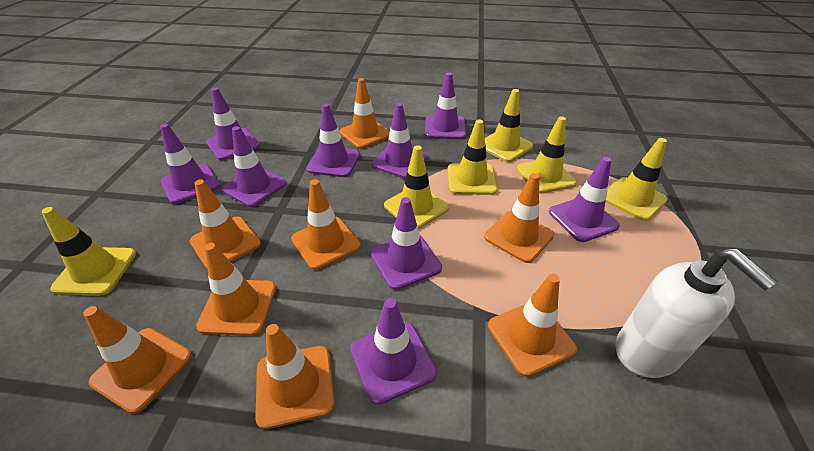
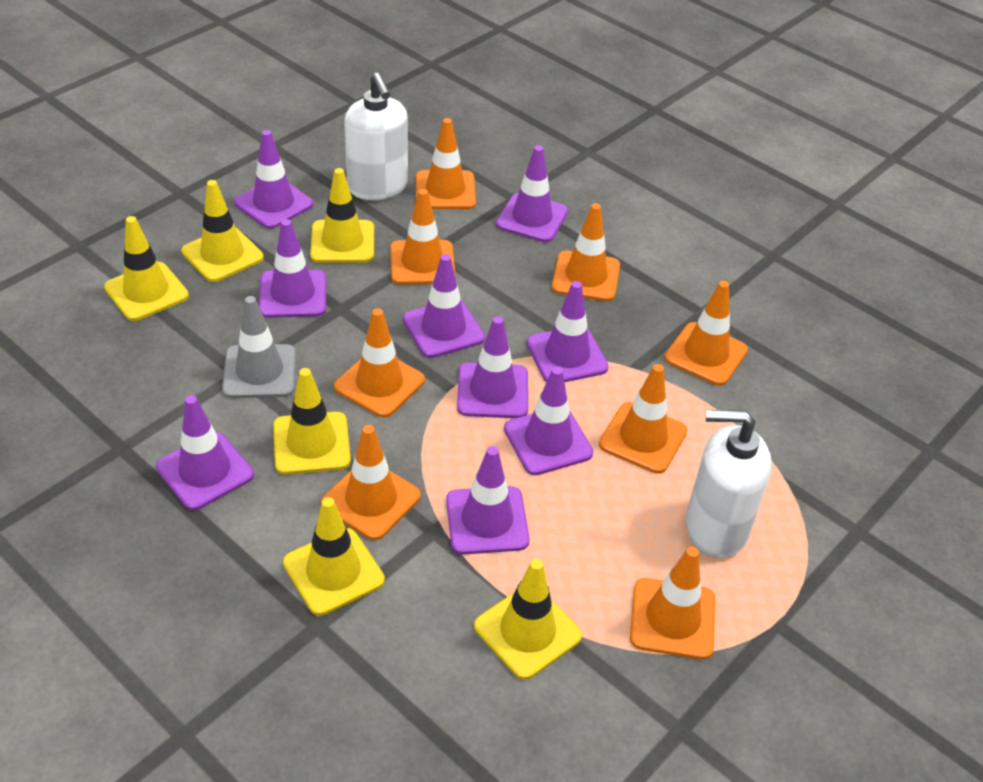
grey traffic cone: 0 -> 1
white soap dispenser: 1 -> 2

